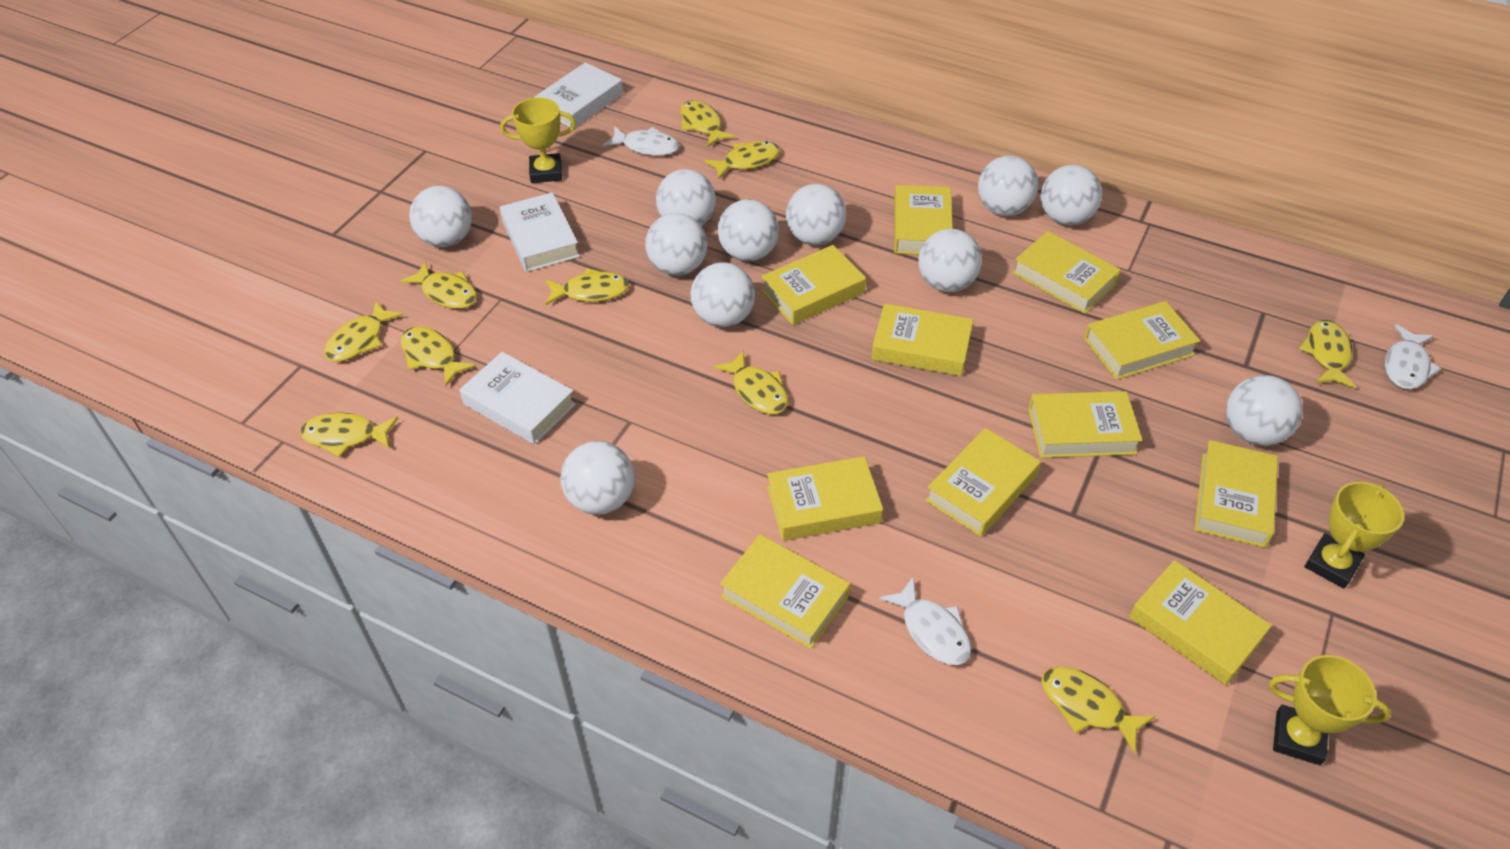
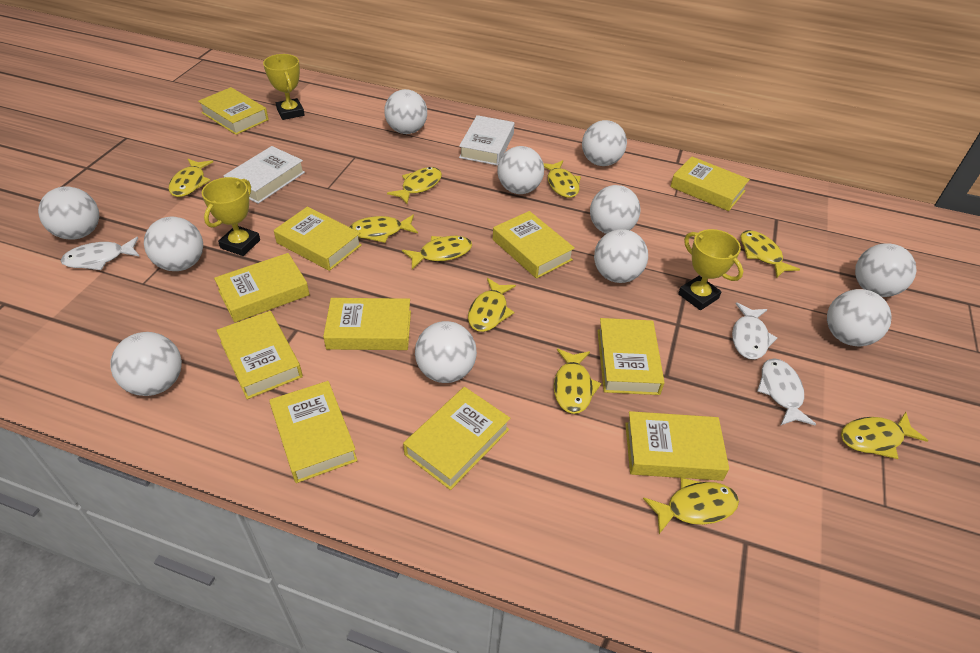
white book: 3 -> 2

